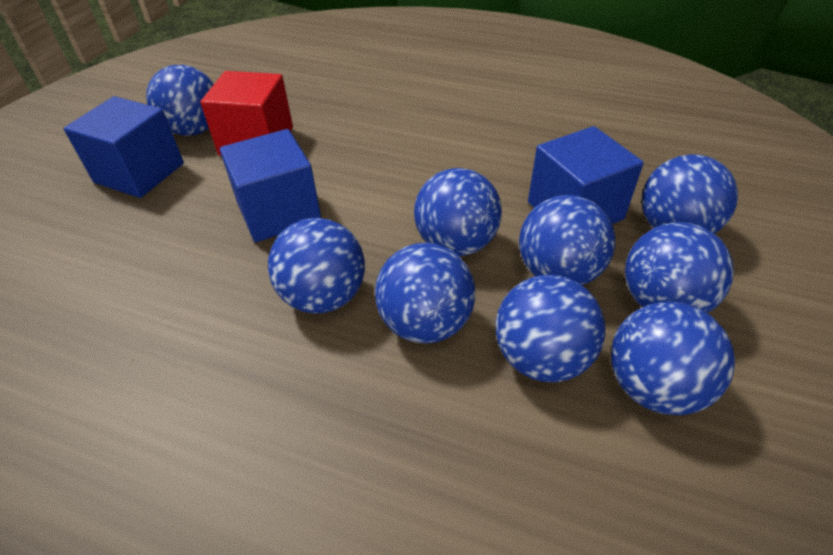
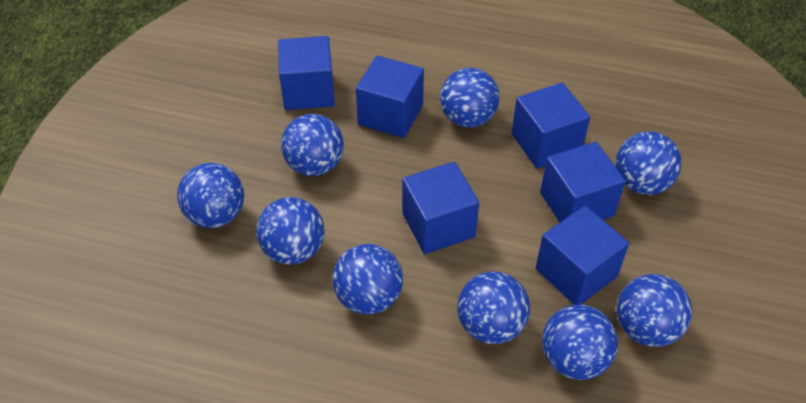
blue cube: 3 -> 6
red cube: 1 -> 0

